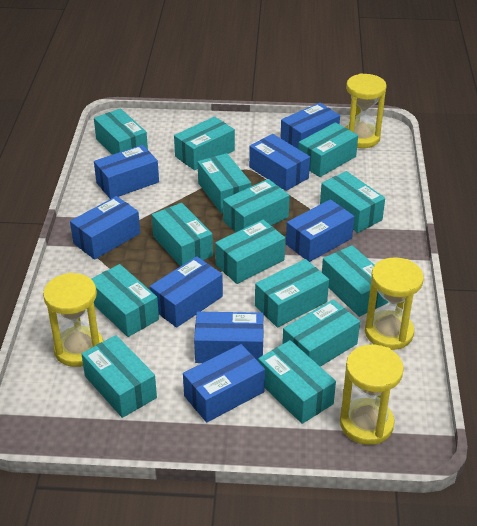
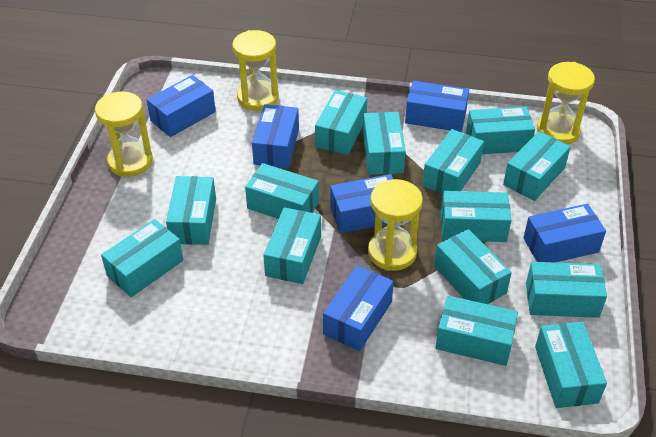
blue box: 8 -> 6

